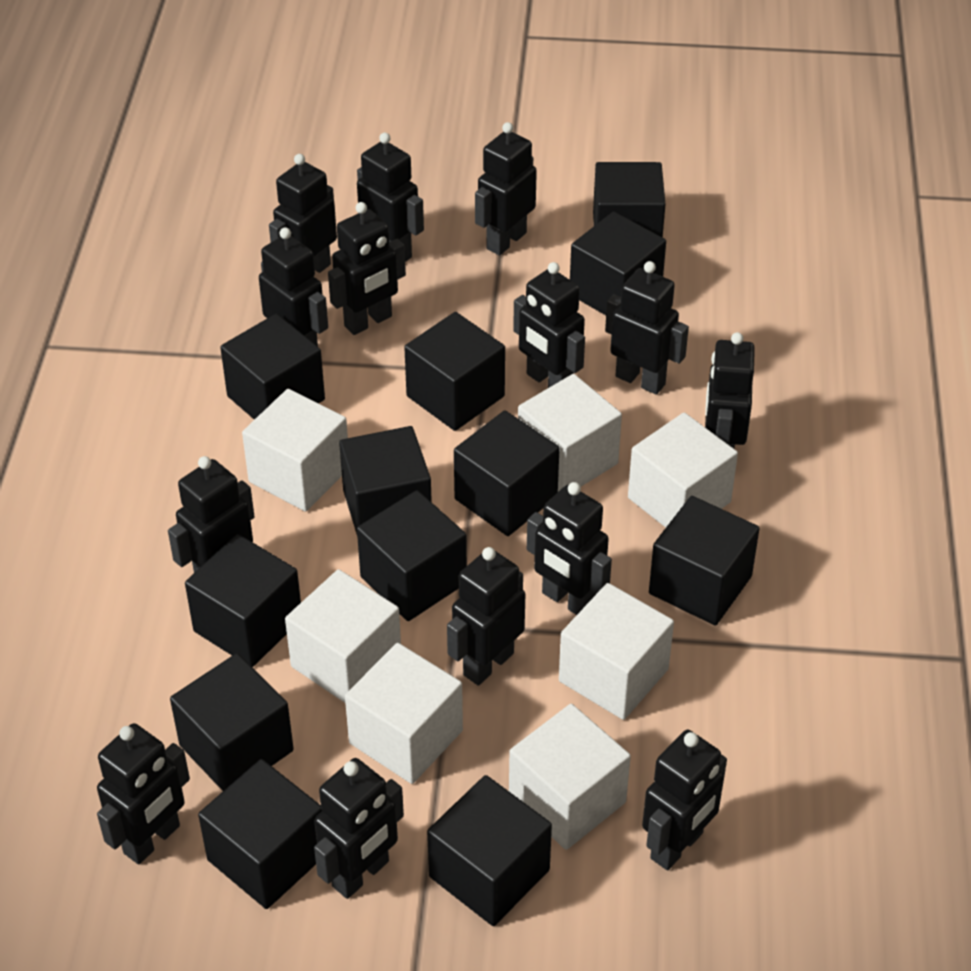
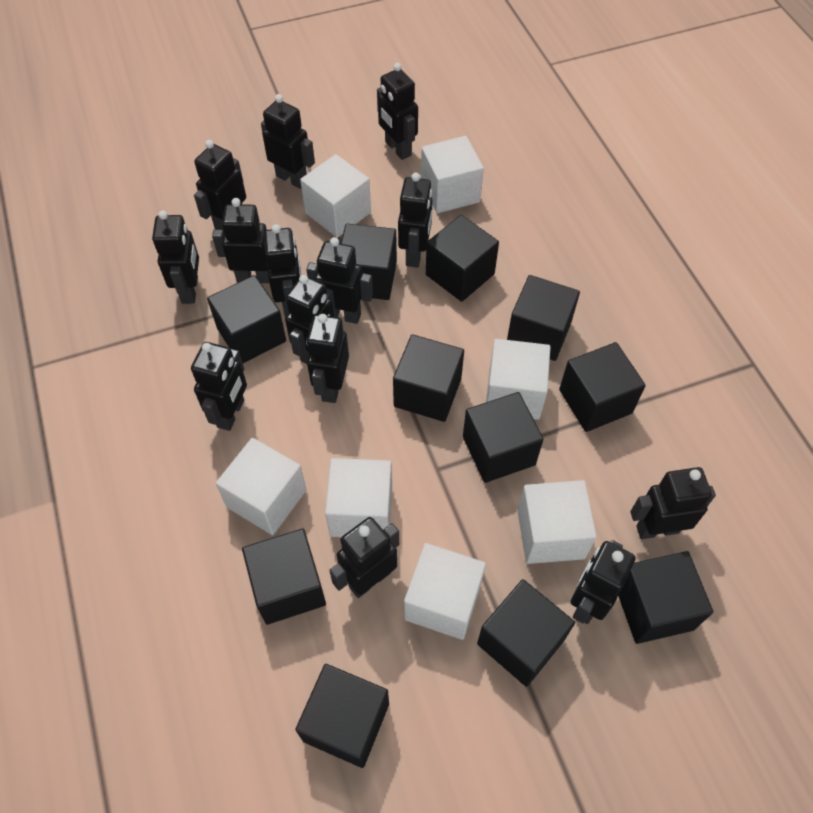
black cube: 12 -> 11

